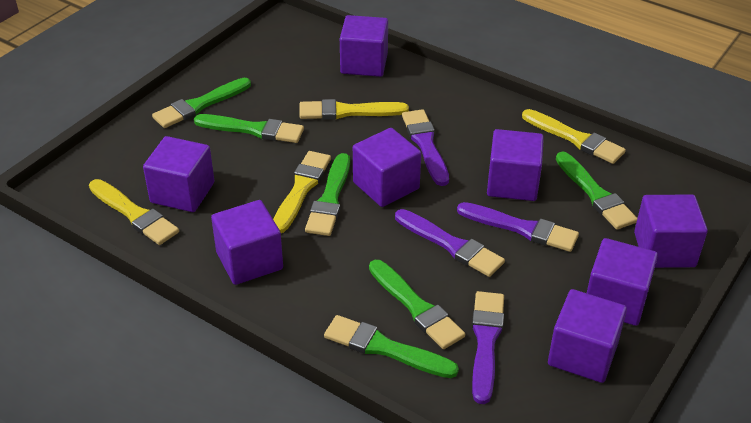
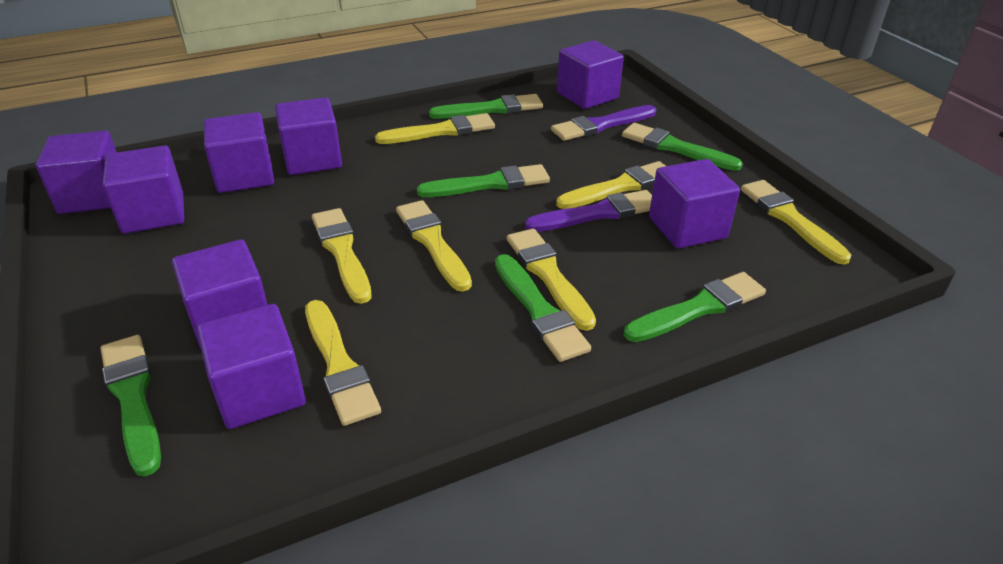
purple brush: 4 -> 2
yellow brush: 4 -> 7

